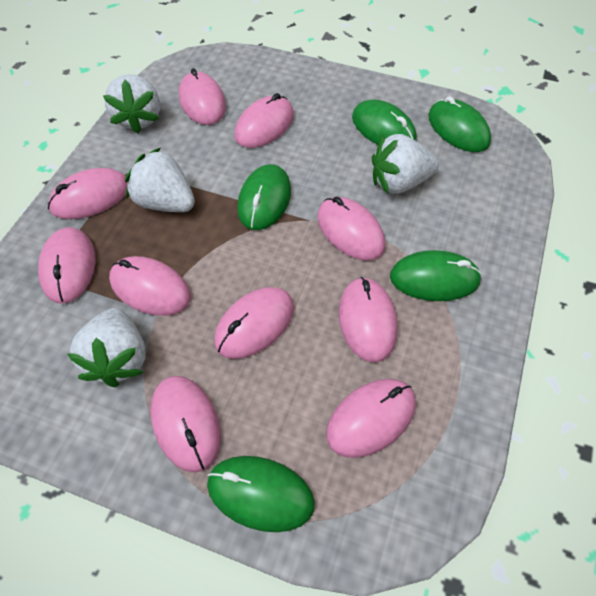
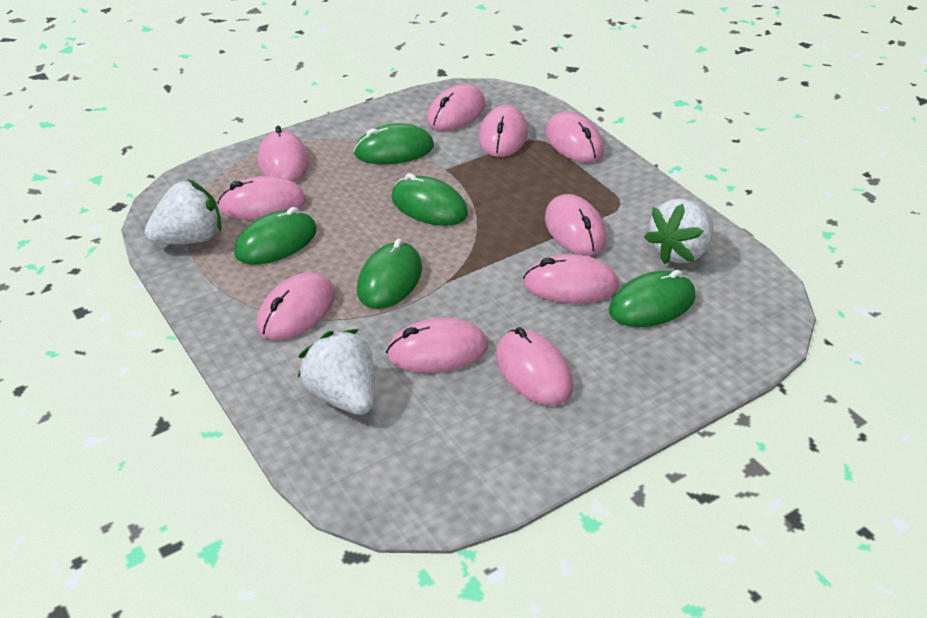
white strawberry: 4 -> 3

